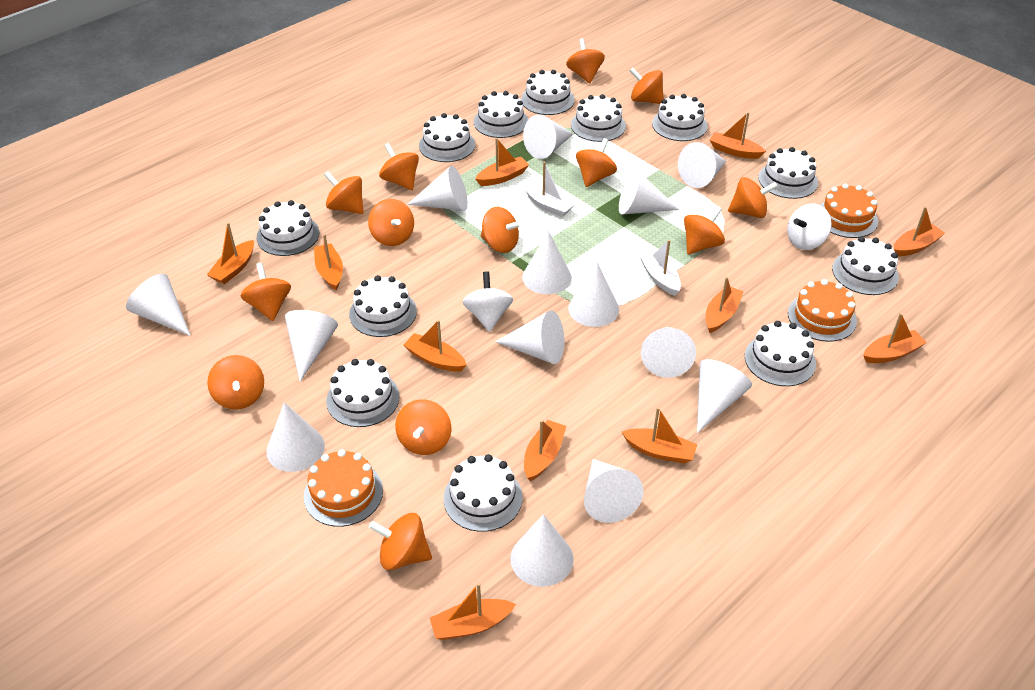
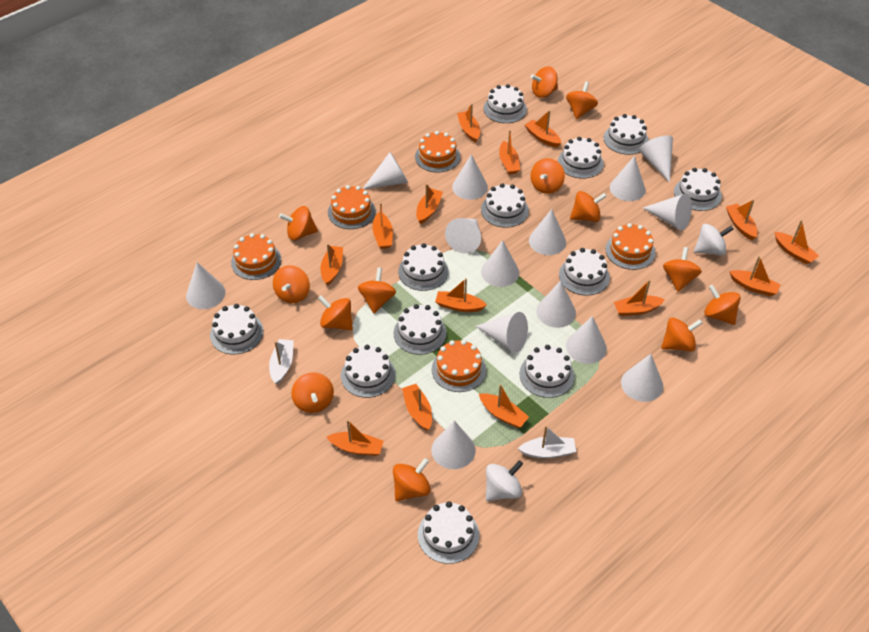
orange boat: 11 -> 14
orange cake: 3 -> 5

